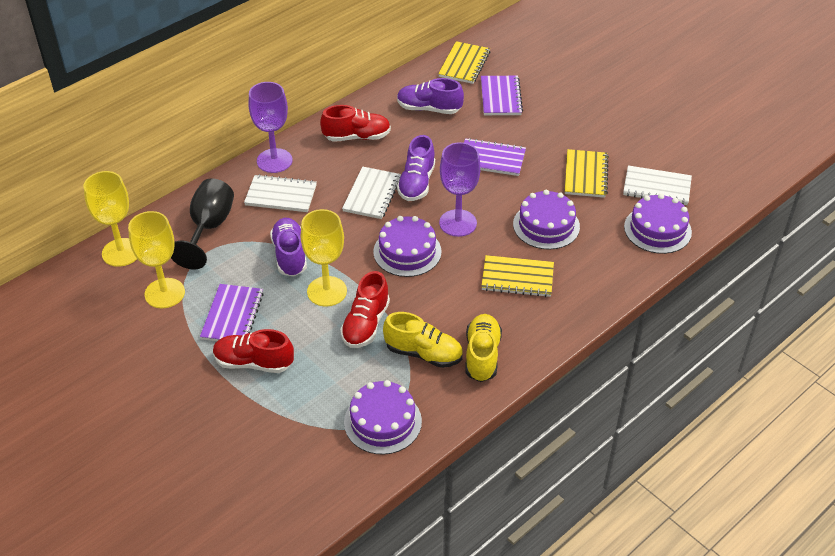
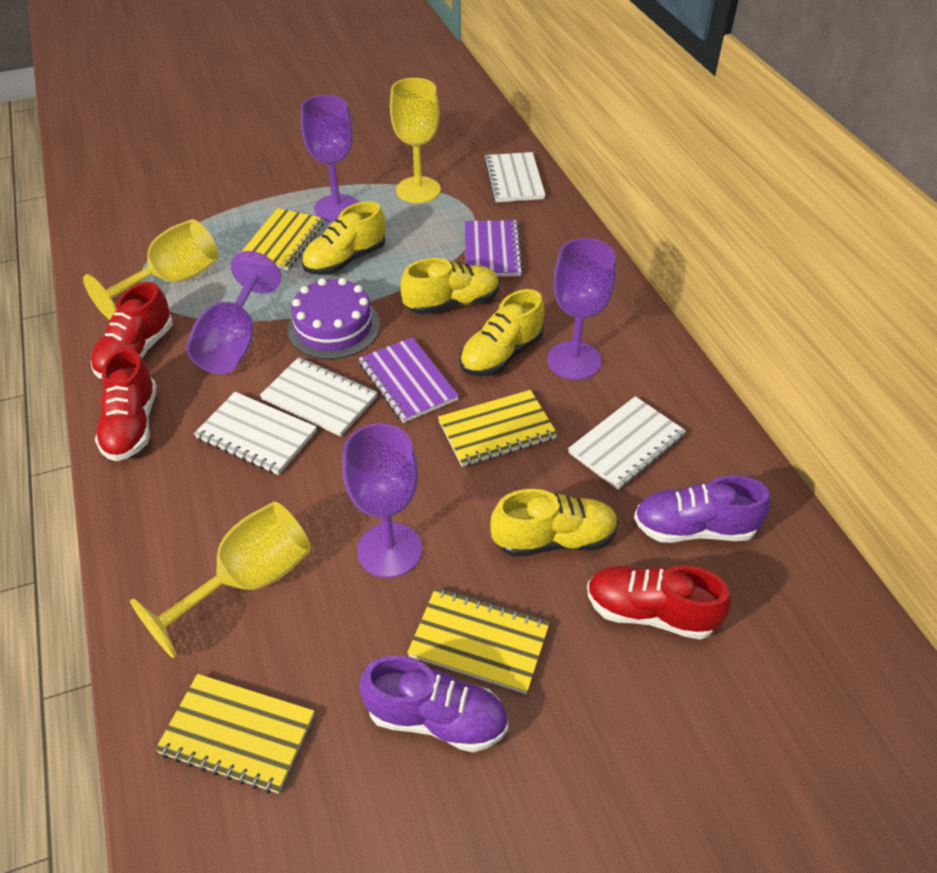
black goblet: 1 -> 0
purple cake: 4 -> 1
purple goblet: 2 -> 4
purple notebook: 3 -> 2
purple shoe: 3 -> 2
white notebook: 3 -> 4
yellow notebook: 3 -> 4
yellow shoe: 2 -> 4

